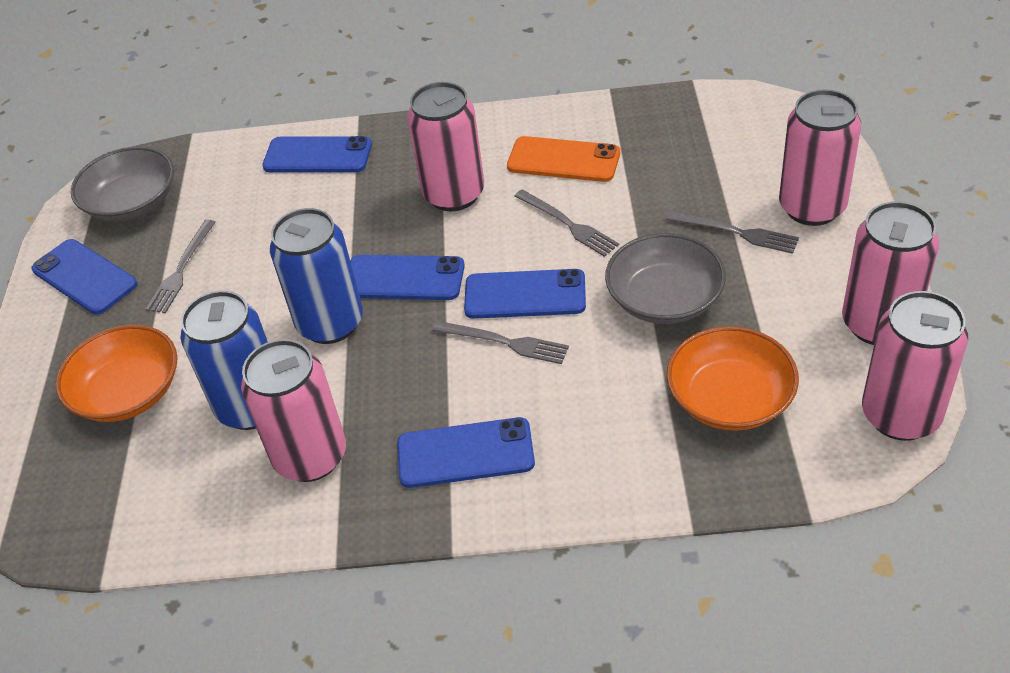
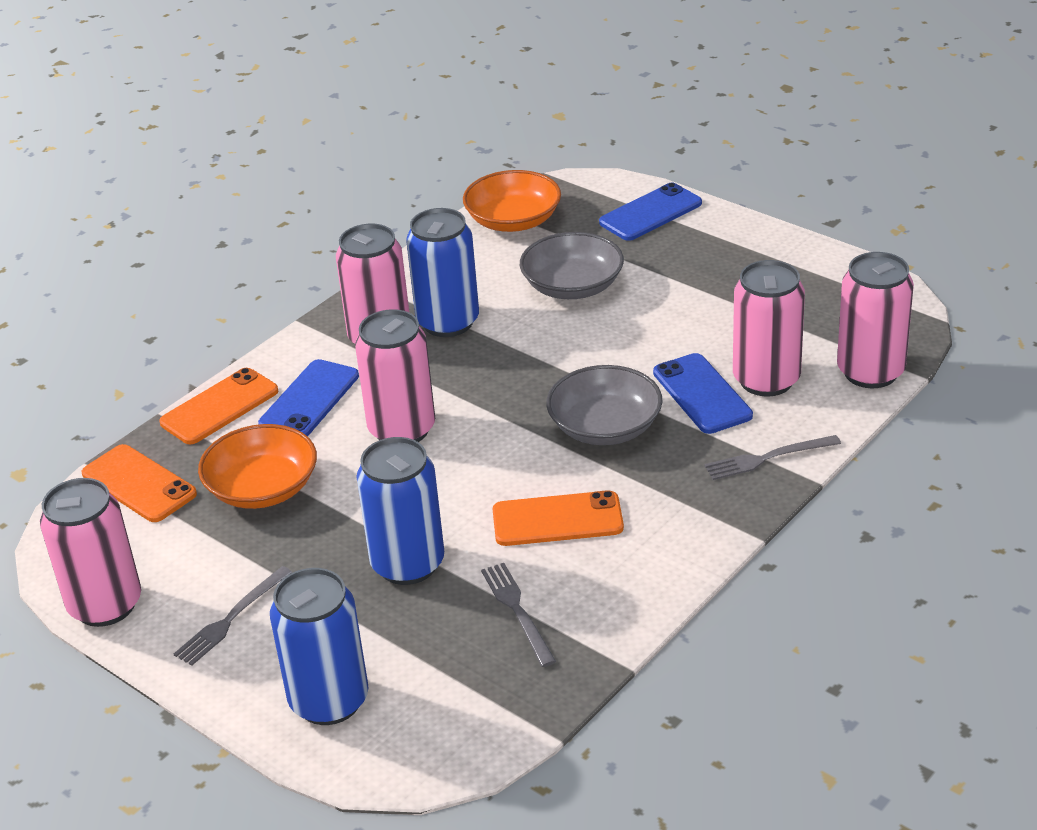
blue can: 2 -> 3
blue phone: 5 -> 3
grey fork: 4 -> 3
orange phone: 1 -> 3

